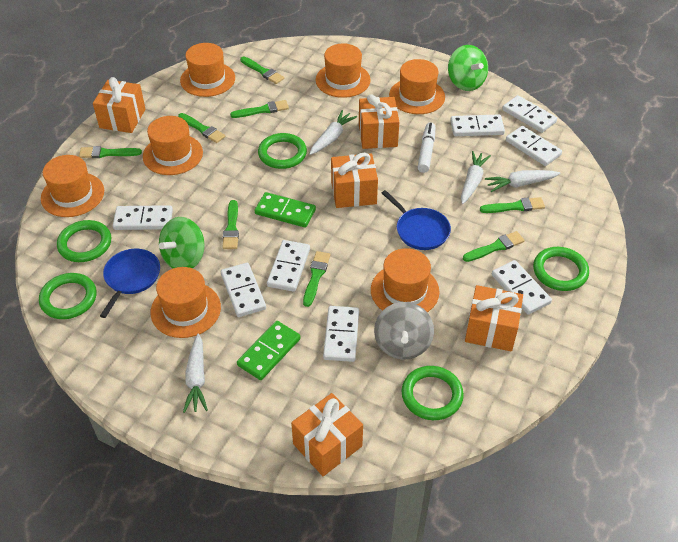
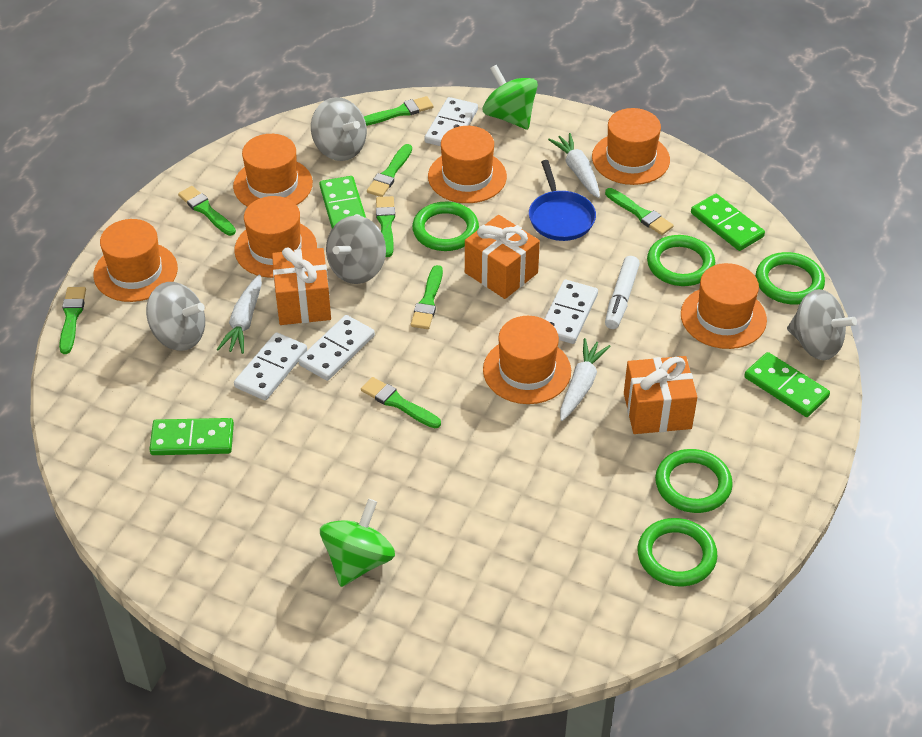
blue pan: 2 -> 1
green domino: 2 -> 4
grey spinning top: 1 -> 4
orange gift: 5 -> 3
white carrot: 4 -> 3
white domino: 8 -> 4

